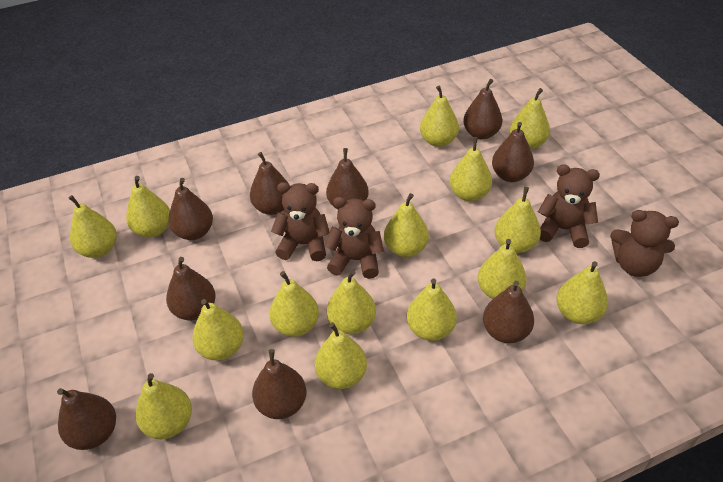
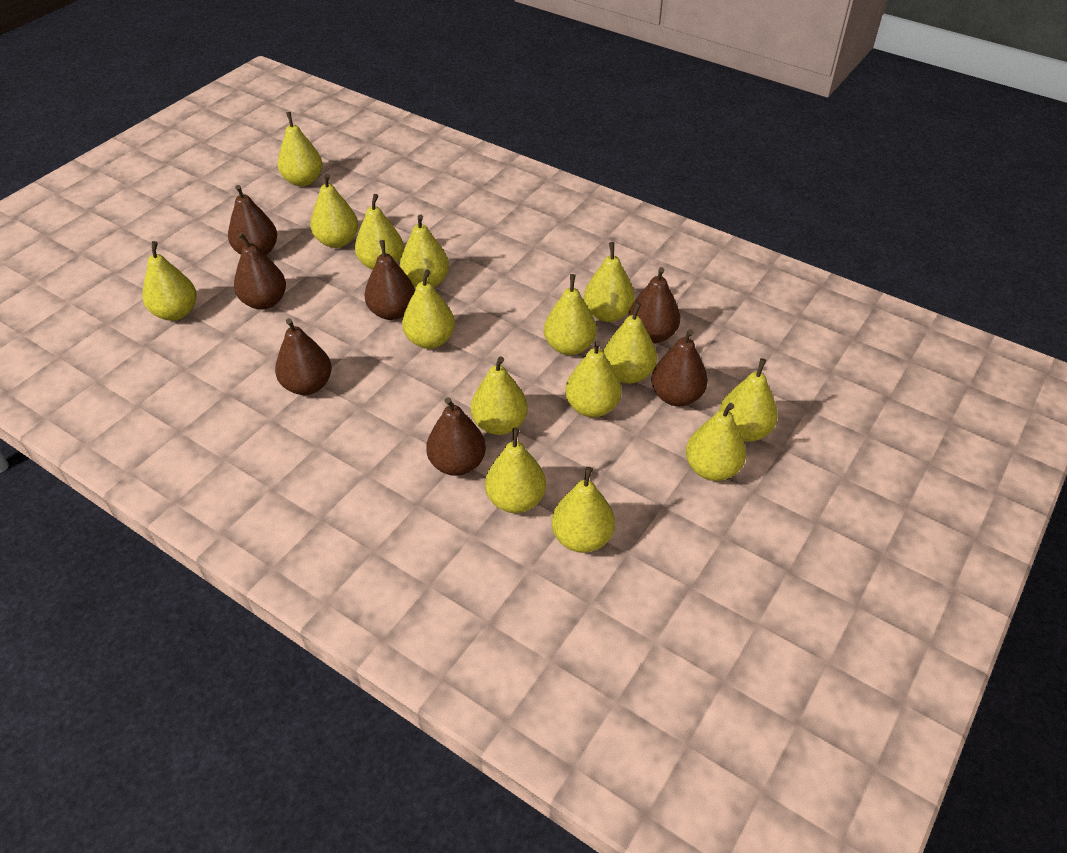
brown pear: 9 -> 7
brown teddy bear: 4 -> 0

